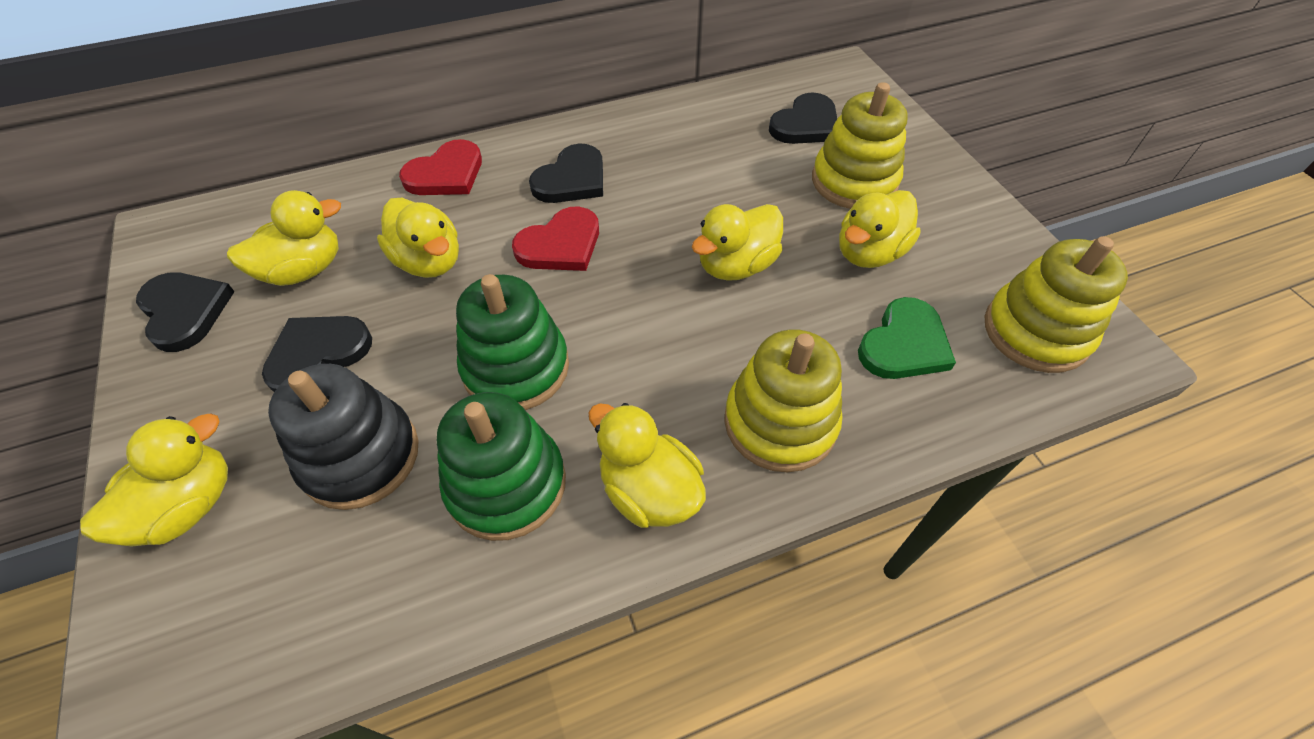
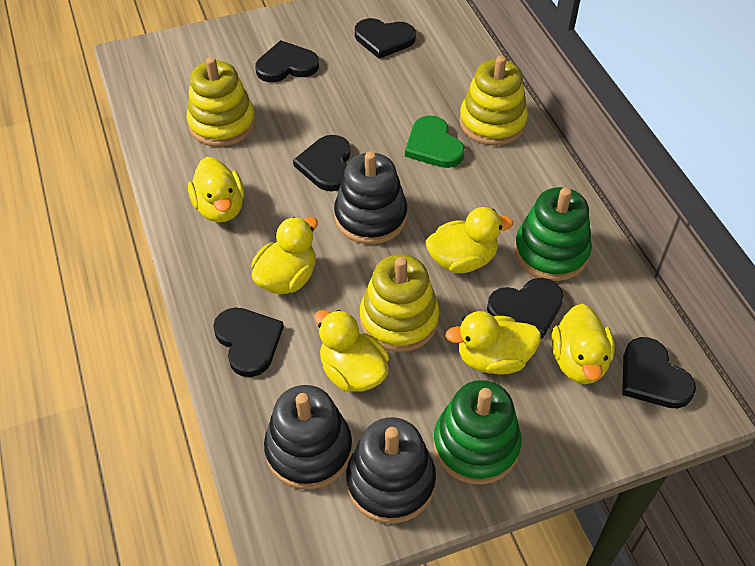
black heart: 4 -> 6
black stacking toy: 1 -> 3
red heart: 2 -> 0

